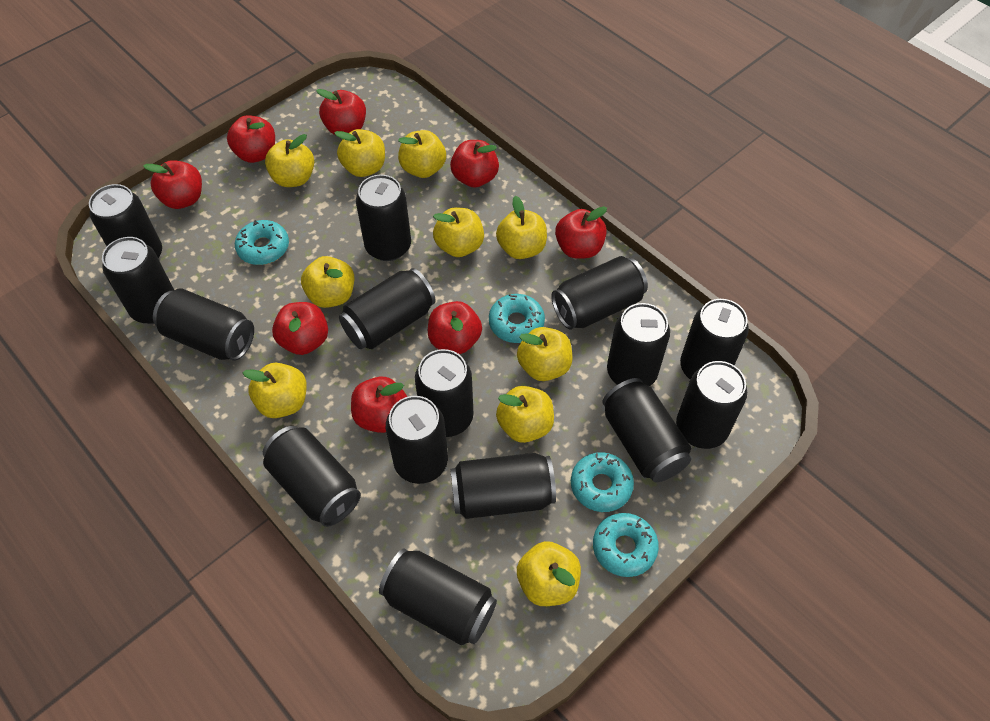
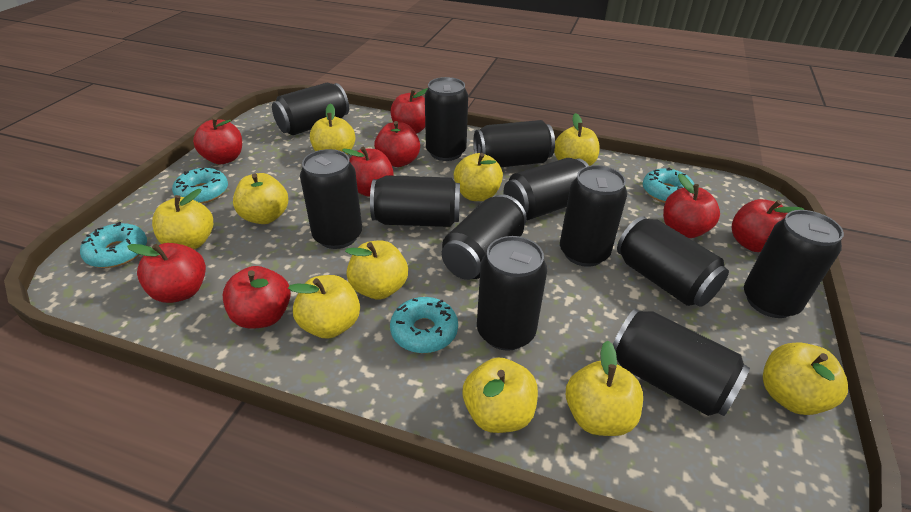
black can: 15 -> 12

